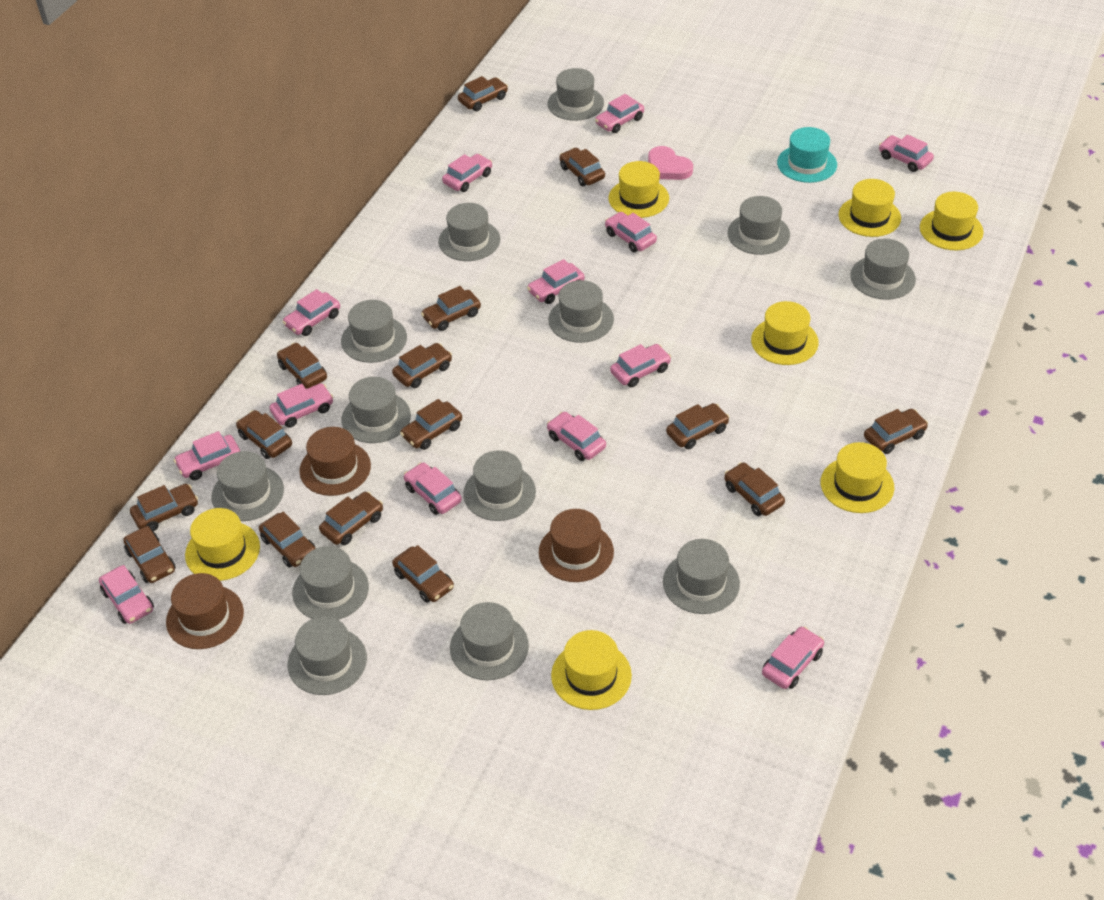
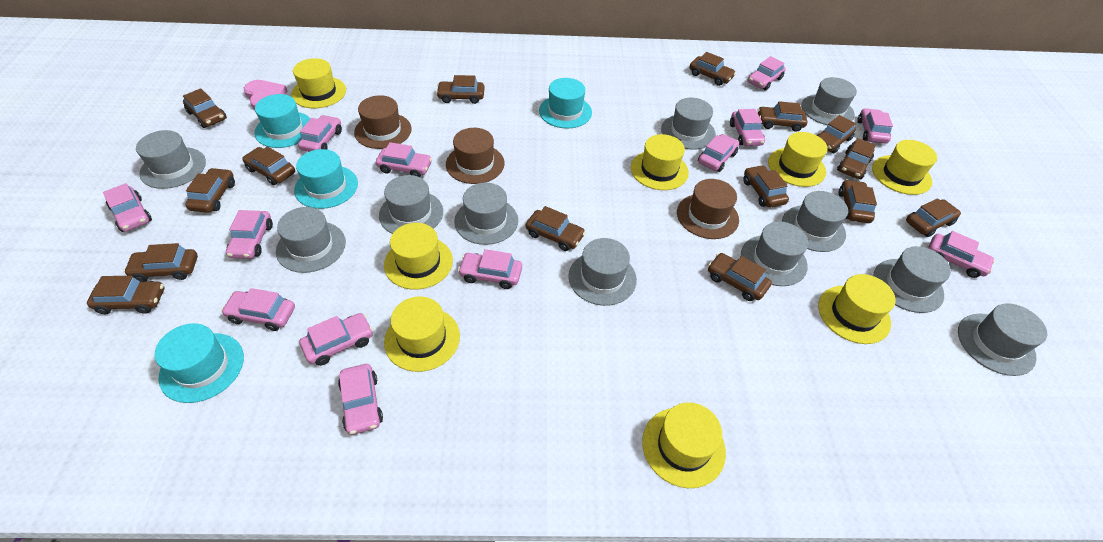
grey hat: 13 -> 11
turquoise hat: 1 -> 4
yellow hat: 7 -> 8

